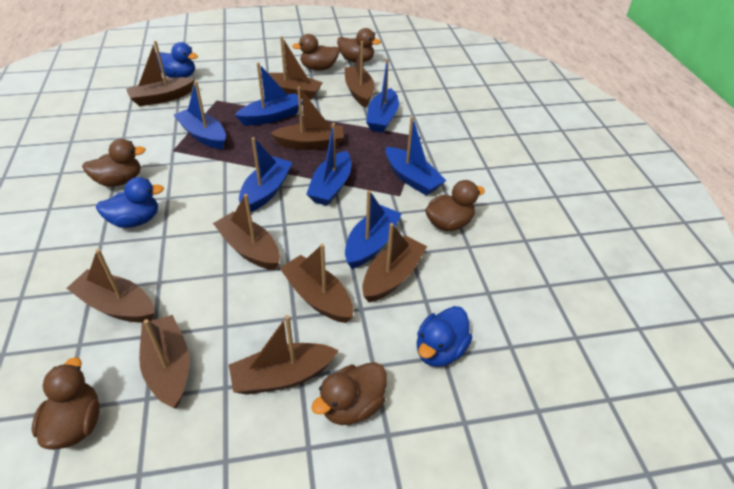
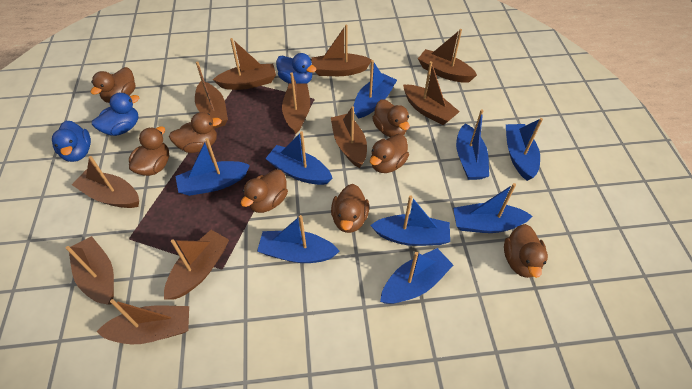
blue boat: 7 -> 9
brown boat: 10 -> 11
brown duck: 6 -> 8

